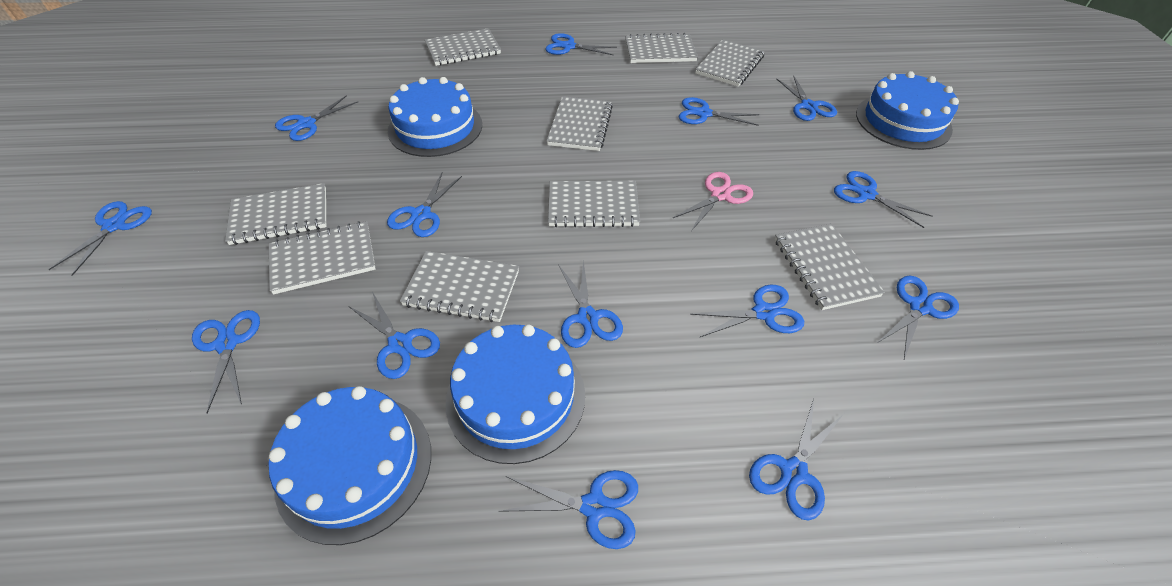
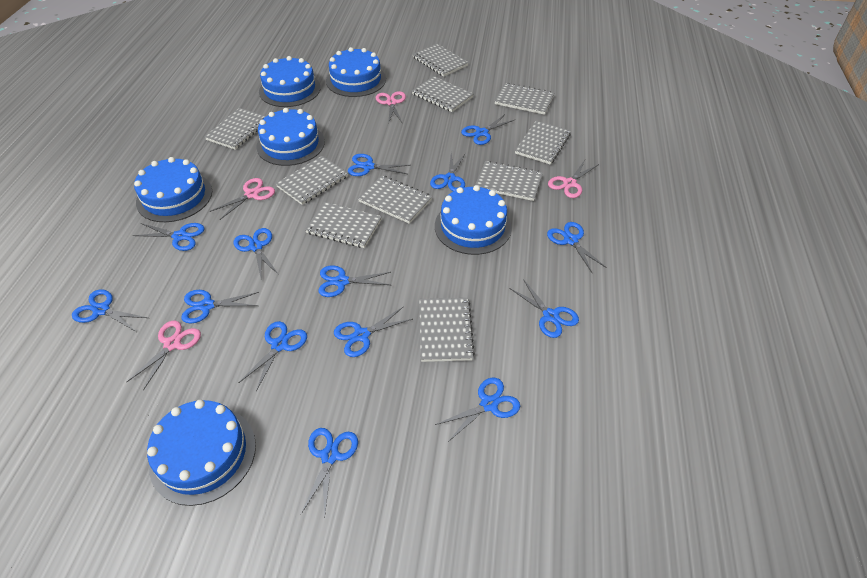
blue cake: 4 -> 6
grey notebook: 9 -> 10
pink scissors: 1 -> 4

